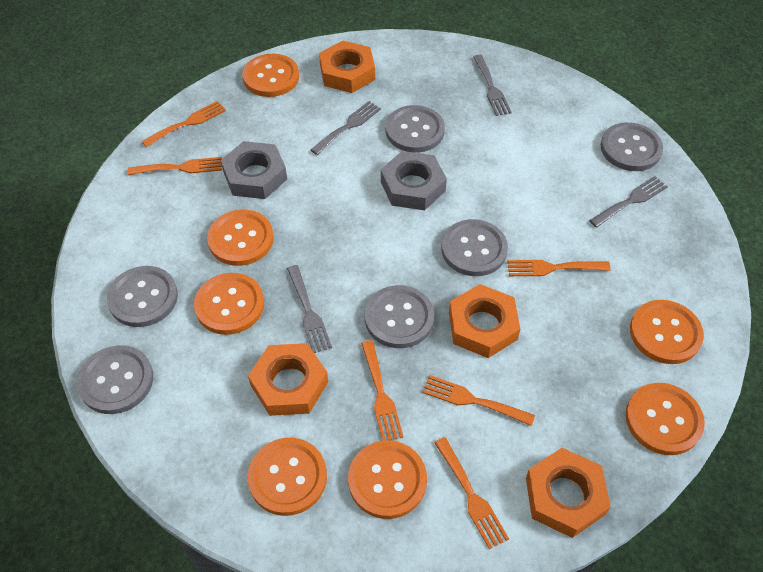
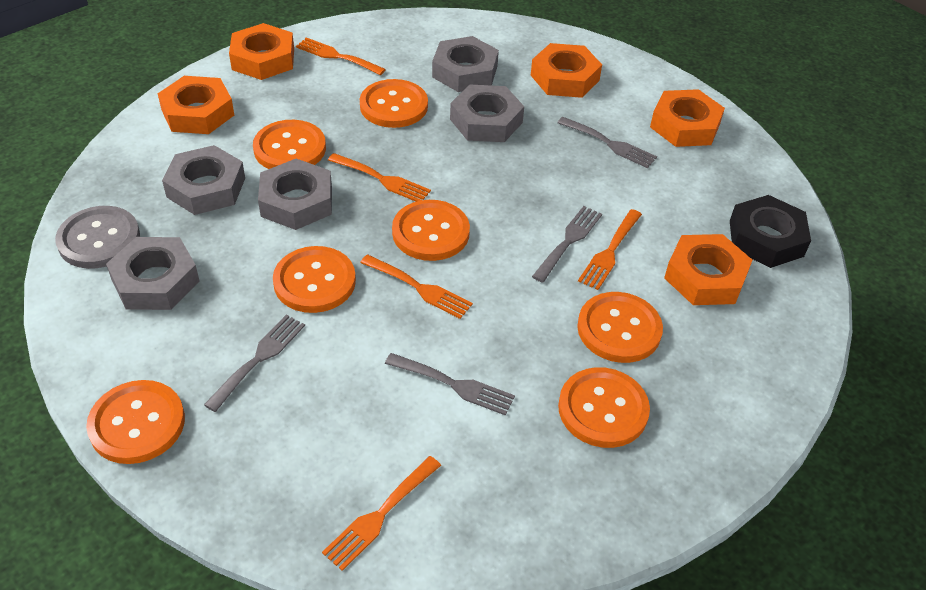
black nut: 0 -> 1
grey button: 6 -> 1
grey nut: 2 -> 5
orange fork: 6 -> 5
orange nut: 4 -> 5

